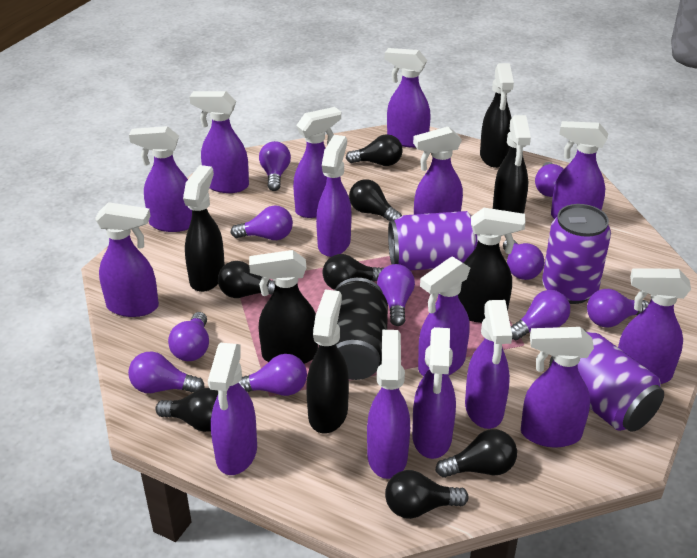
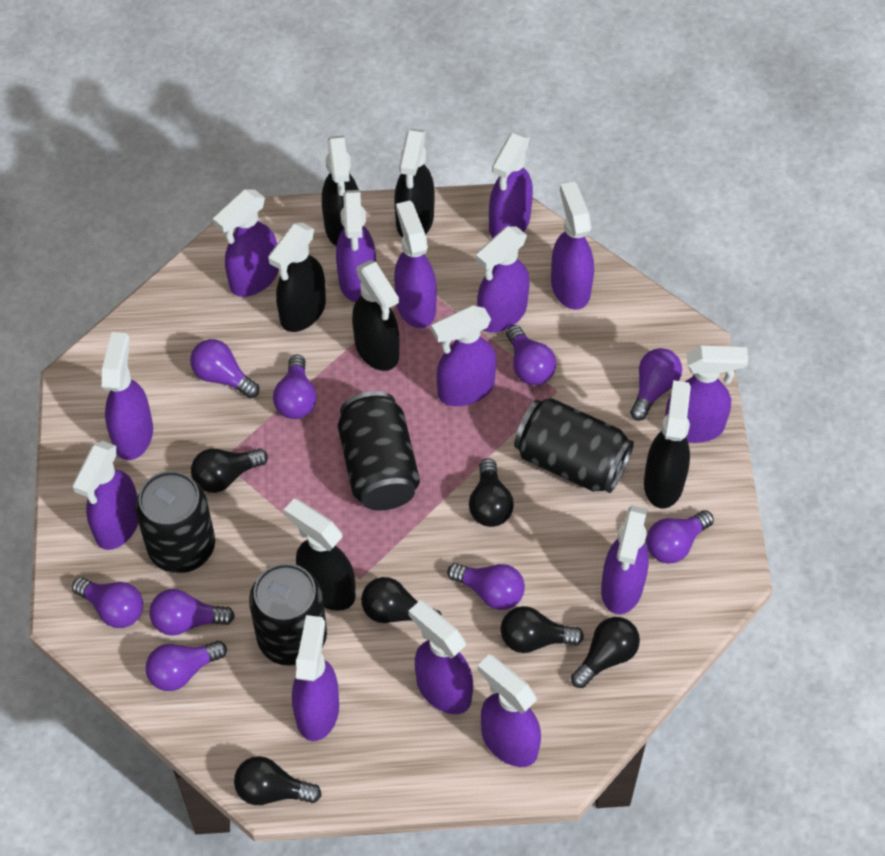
black can: 1 -> 4
black light bulb: 7 -> 6
purple can: 3 -> 0
purple light bulb: 10 -> 9
purple spray bottle: 15 -> 14

